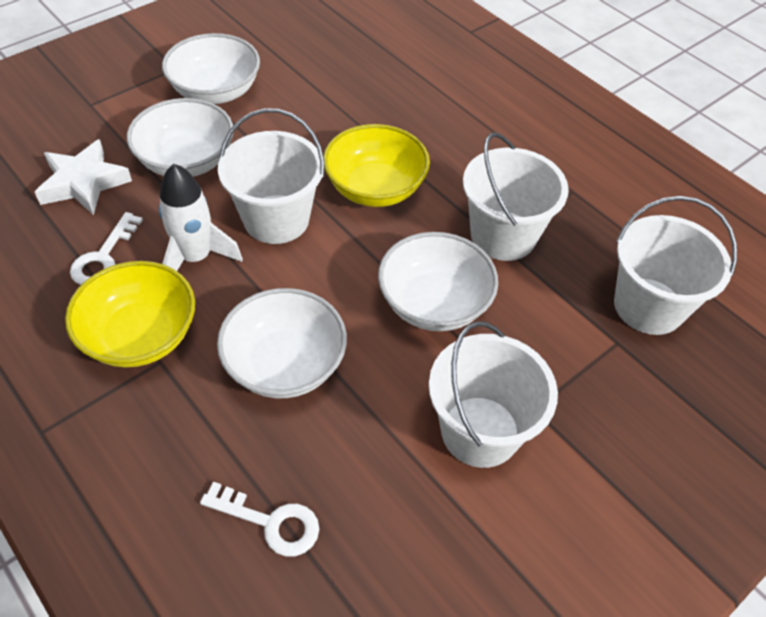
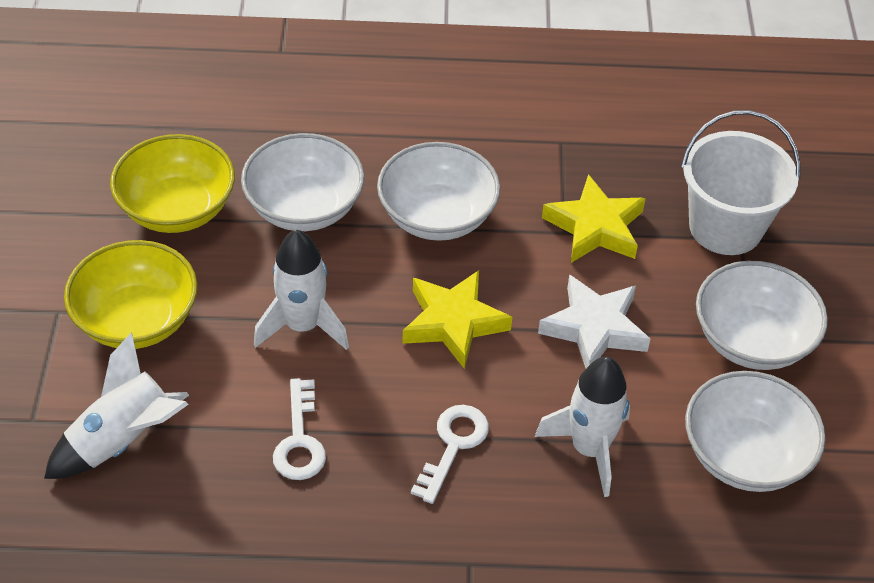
white bucket: 4 -> 1
white rocket: 1 -> 3
yellow star: 0 -> 2

